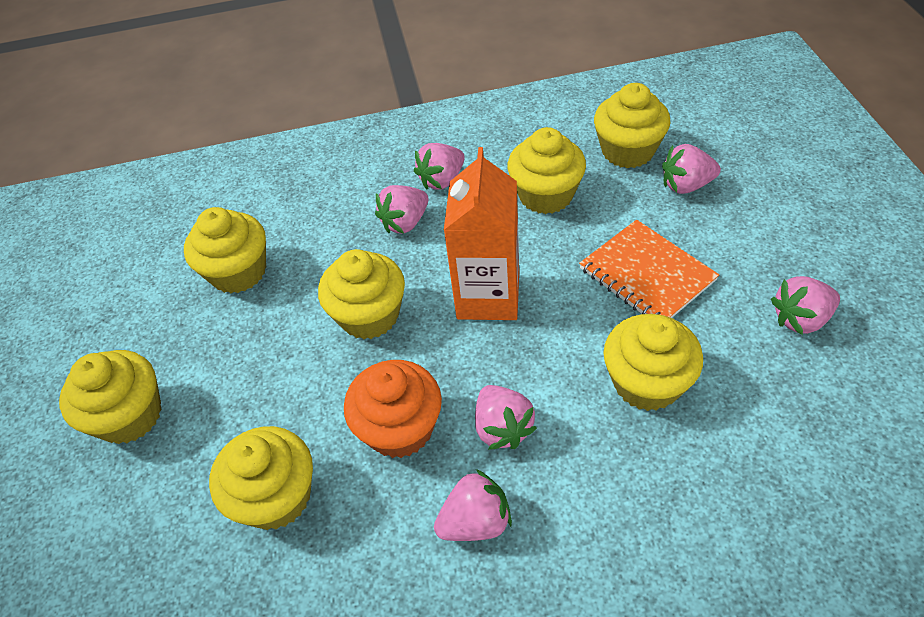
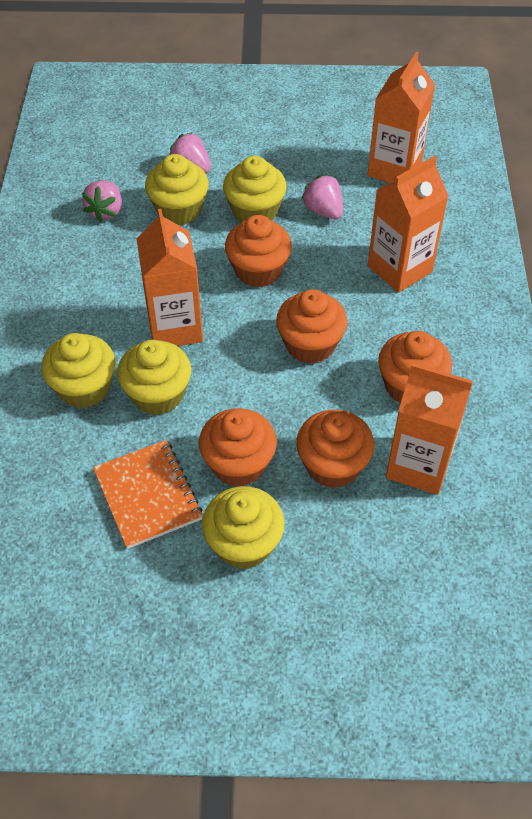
orange carton: 1 -> 4
orange cupcake: 1 -> 5
pink strawberry: 6 -> 3
yellow cupcake: 7 -> 5

